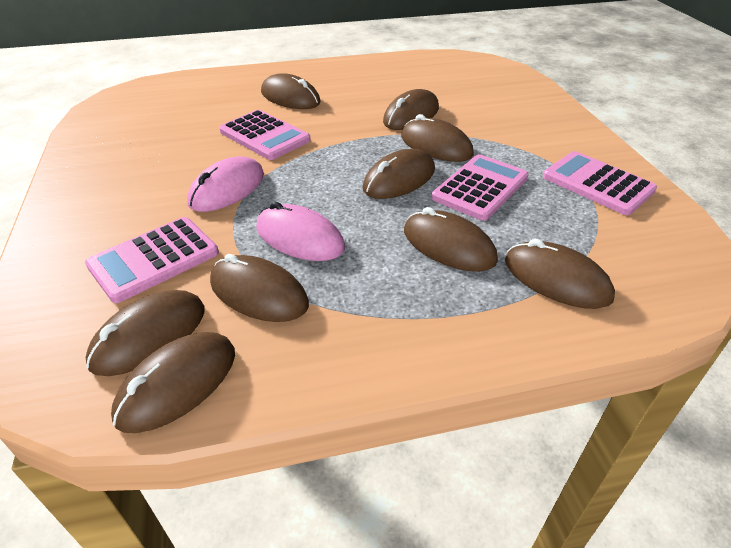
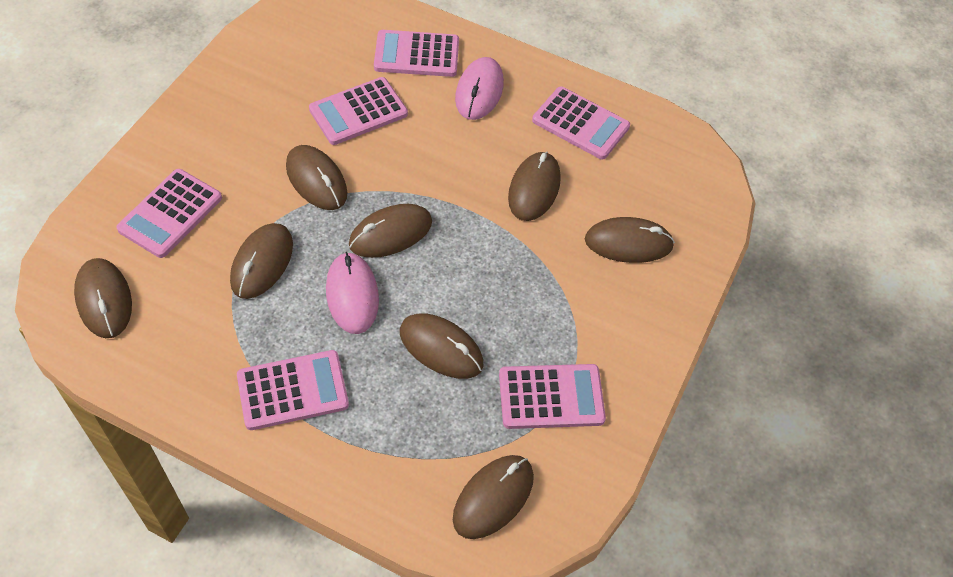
brown mouse: 9 -> 8
pink calculator: 4 -> 6

